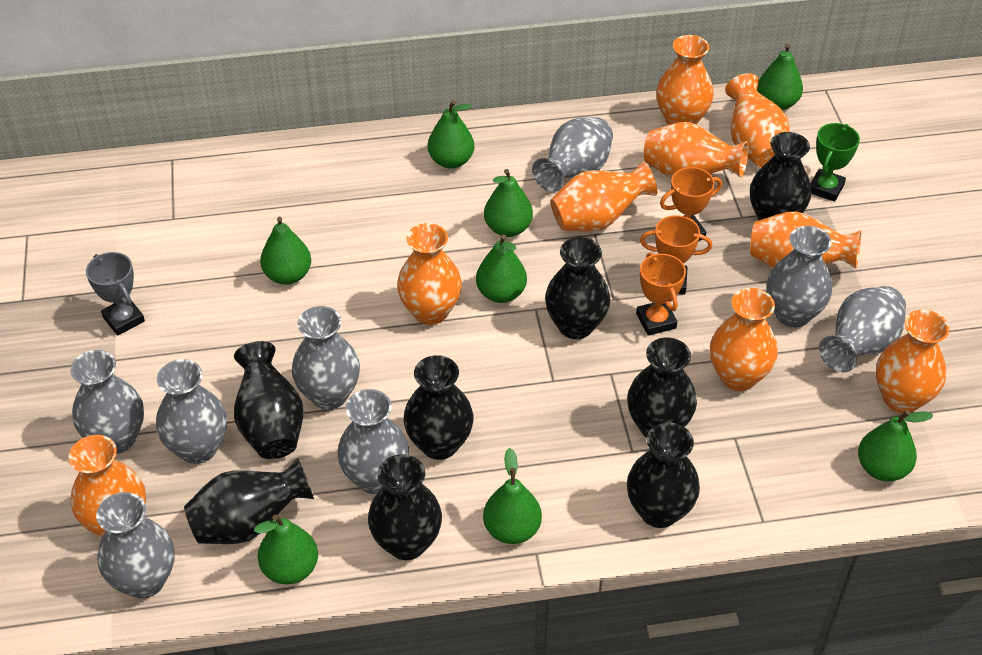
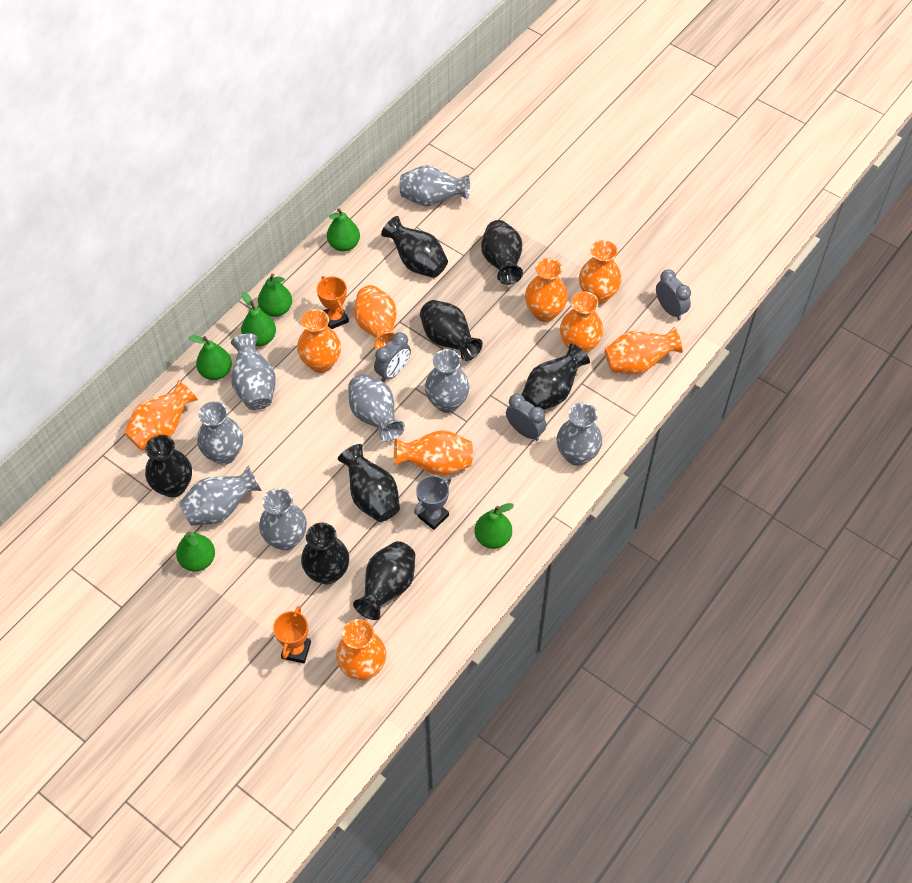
green pear: 8 -> 6
green trophy: 1 -> 0
grey clock: 0 -> 3
orange trophy: 3 -> 2

